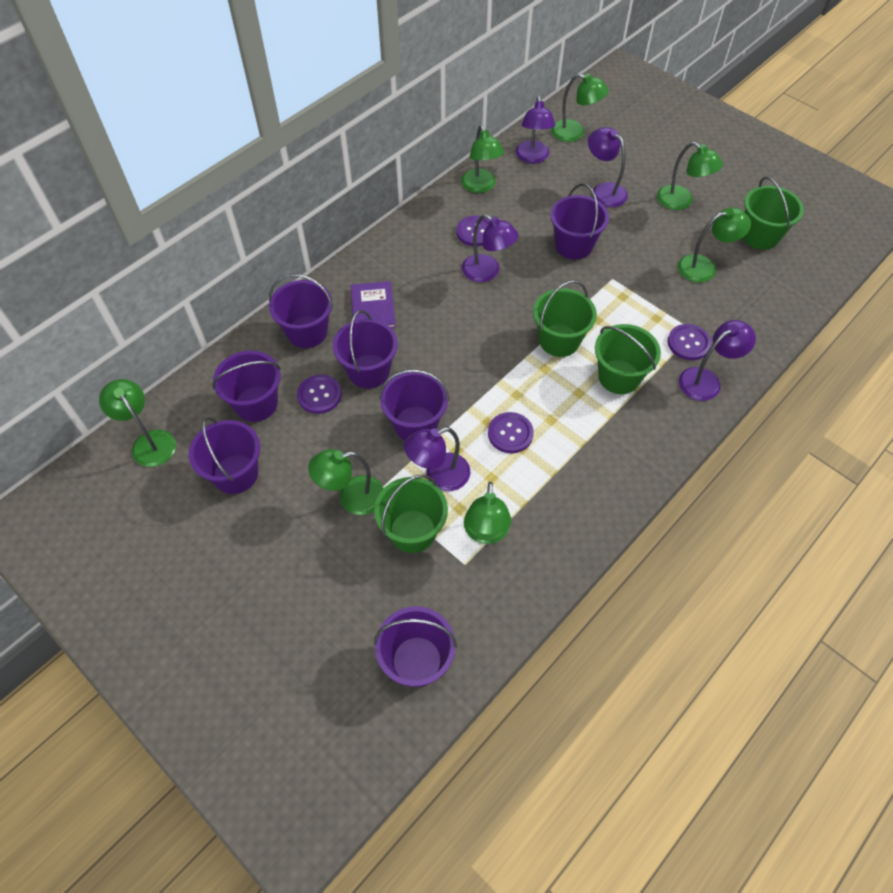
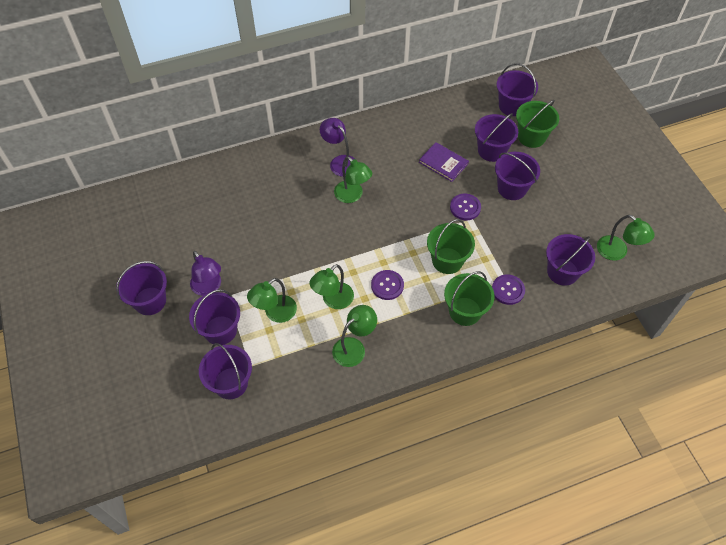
green bucket: 4 -> 3
green lamp: 7 -> 5
purple button: 4 -> 3
purple lamp: 5 -> 2

